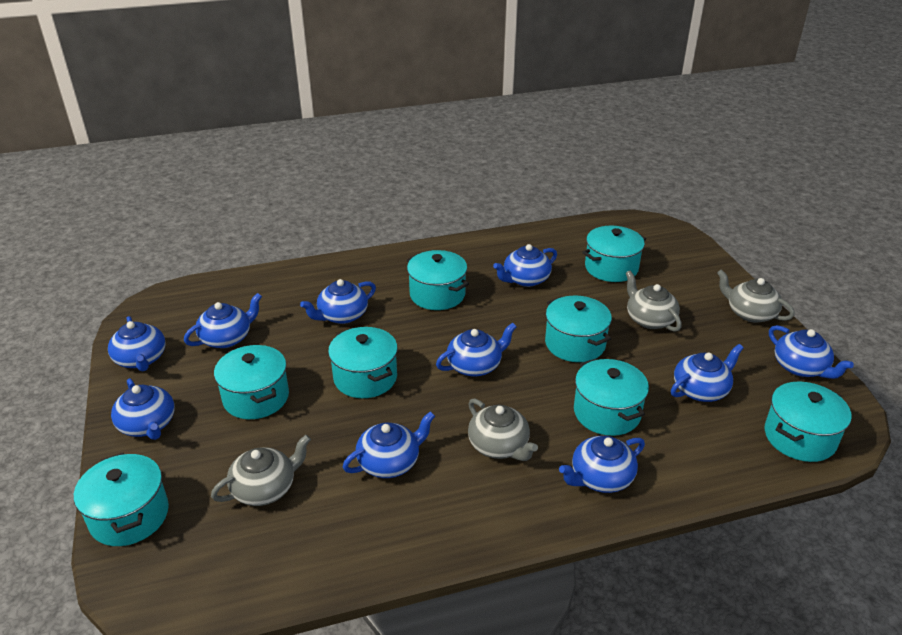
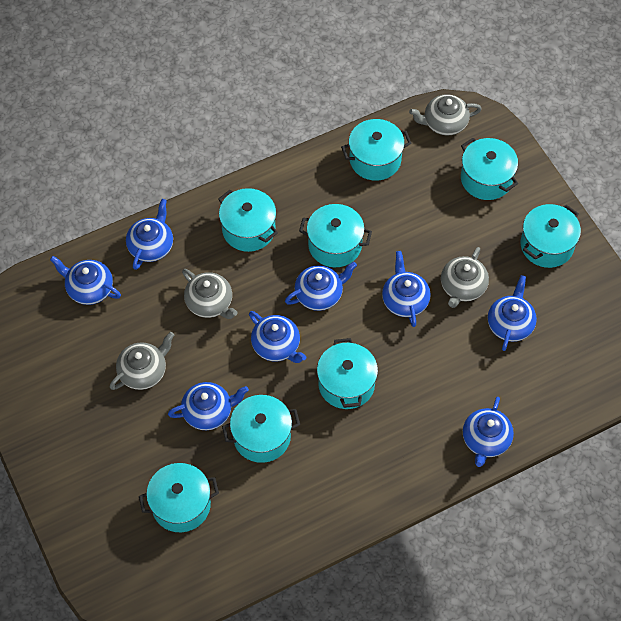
blue teapot: 10 -> 8

